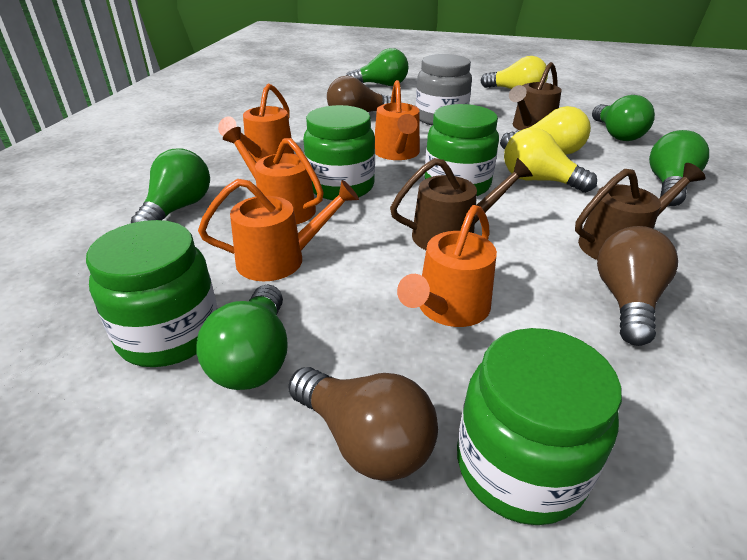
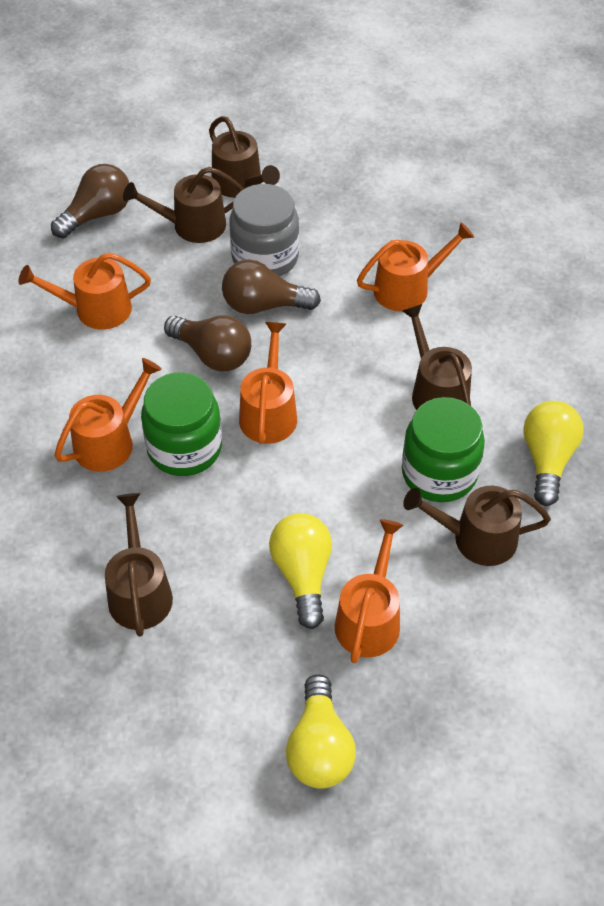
brown watering can: 3 -> 5
green jar: 4 -> 2
green light bulb: 5 -> 0

